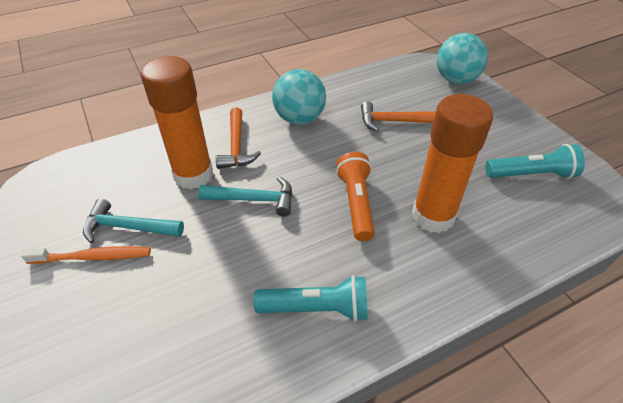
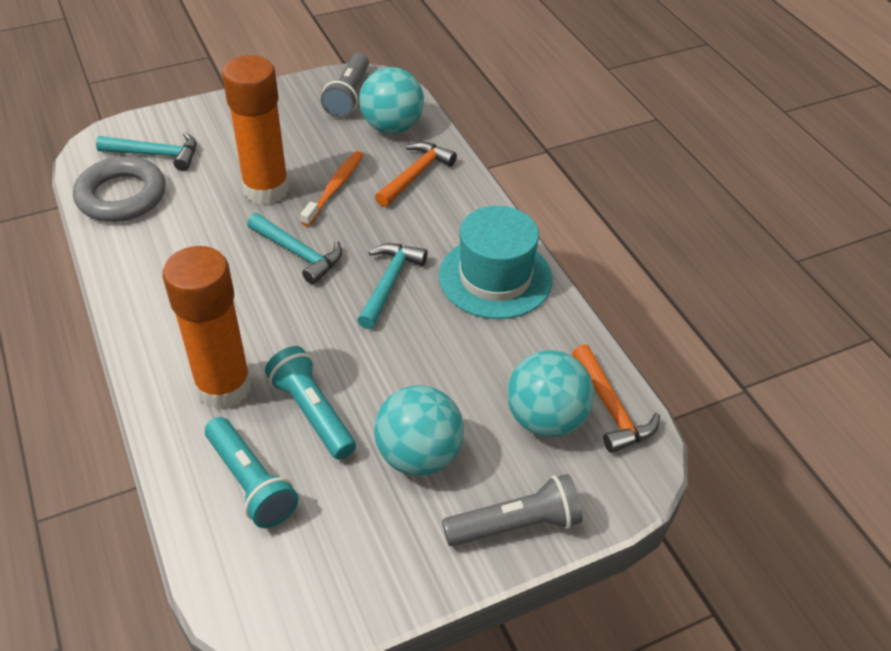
grey flashlight: 0 -> 2
grey ring: 0 -> 1
orange flashlight: 1 -> 0
turquoise ball: 2 -> 3
turquoise hammer: 2 -> 3
turquoise hat: 0 -> 1

